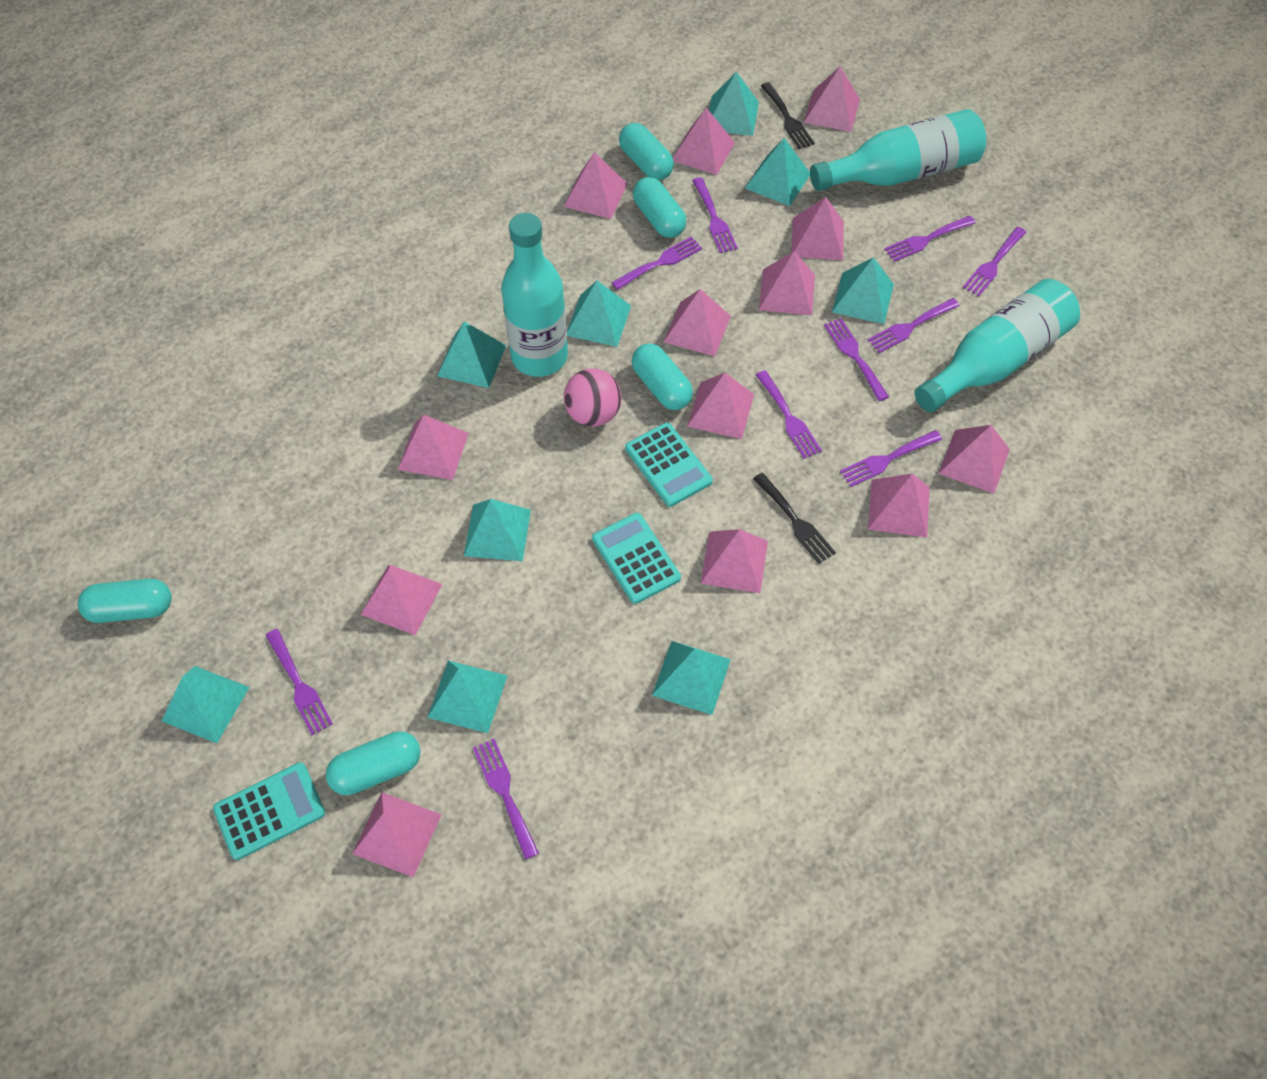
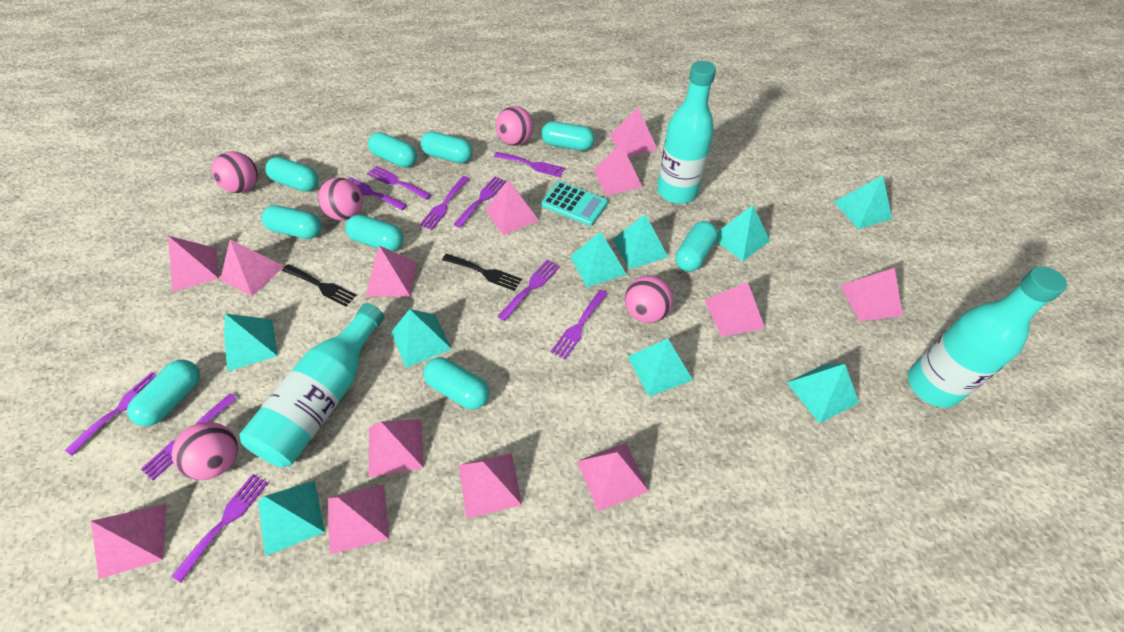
pink ball: 1 -> 5
turquoise calculator: 3 -> 1
turquoise capsule: 5 -> 9

